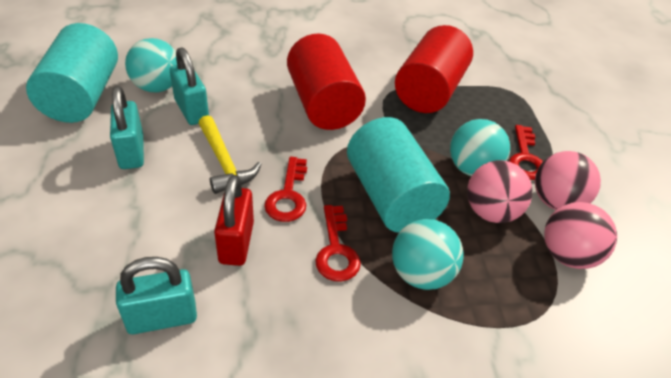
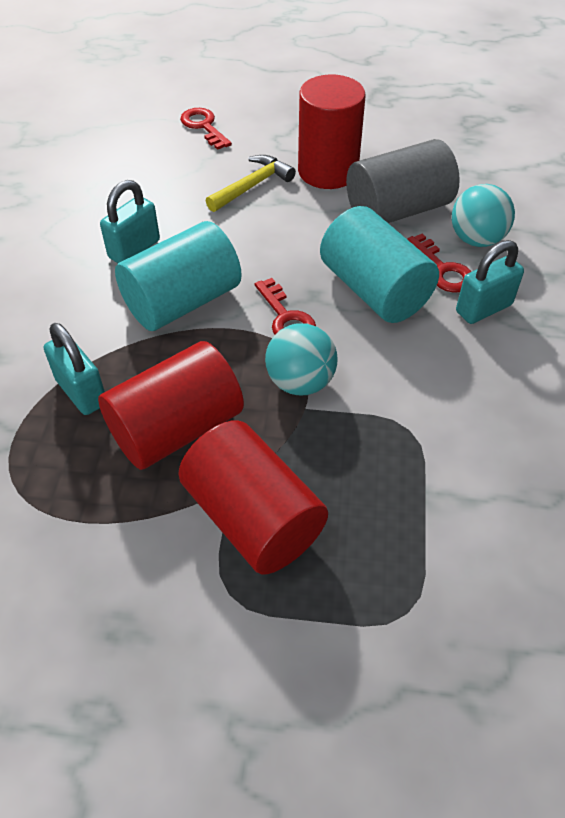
grey cylinder: 0 -> 1
pink ball: 3 -> 0
red cylinder: 2 -> 3
red padlock: 1 -> 0
turquoise ball: 3 -> 2

